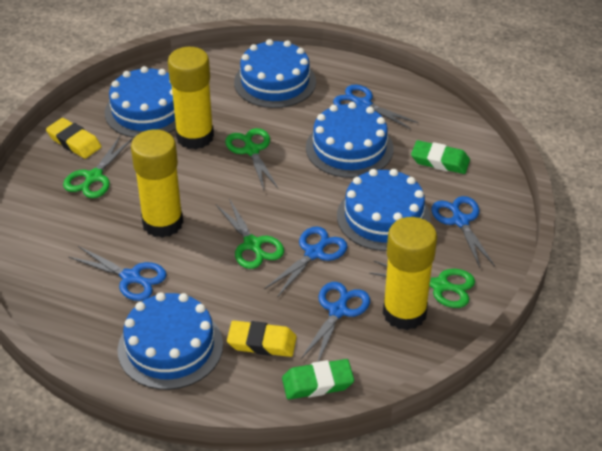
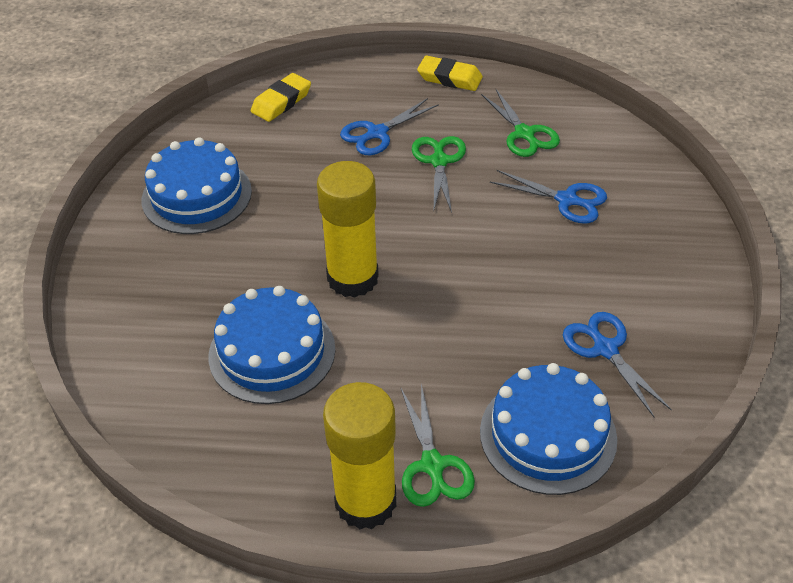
blue cake: 5 -> 3
blue scissors: 5 -> 3
green eraser: 2 -> 0
green scissors: 4 -> 3
yellow glue stick: 3 -> 2

